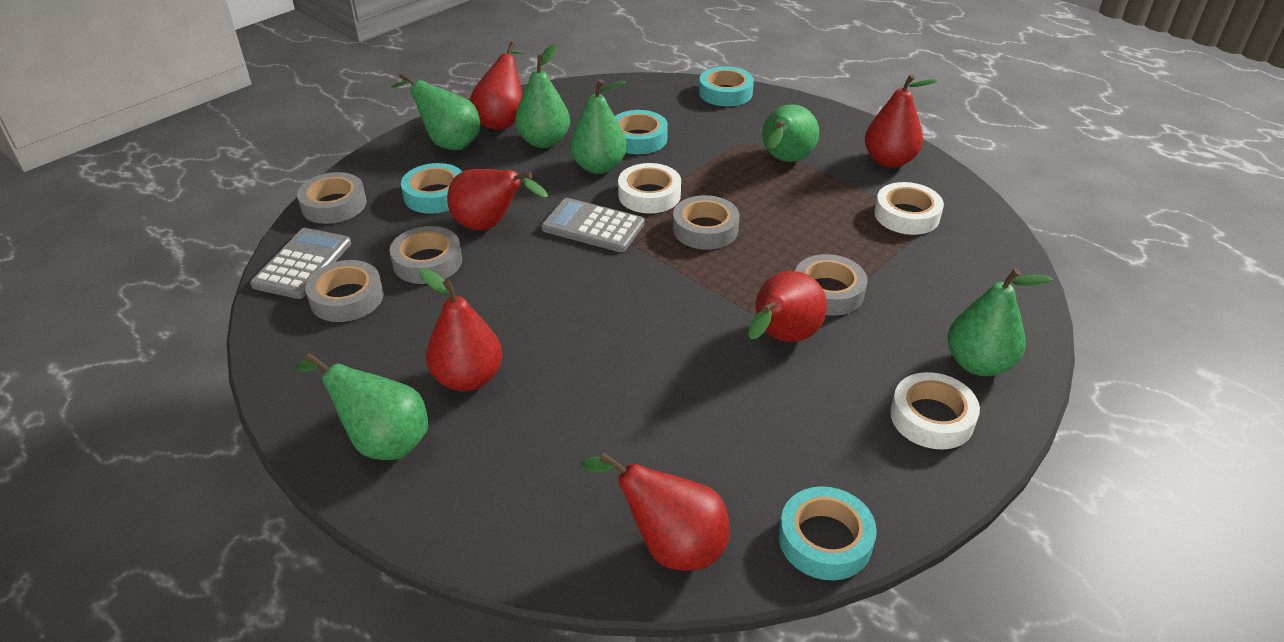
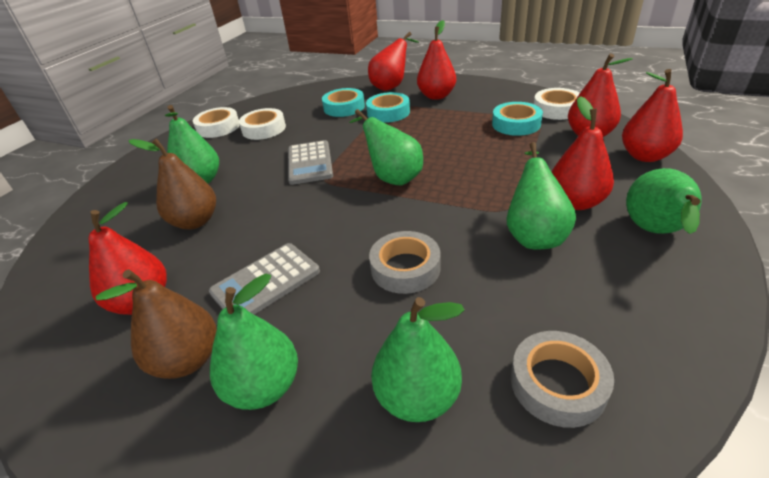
brown pear: 0 -> 2
grey tape: 5 -> 2
turquoise tape: 4 -> 3

